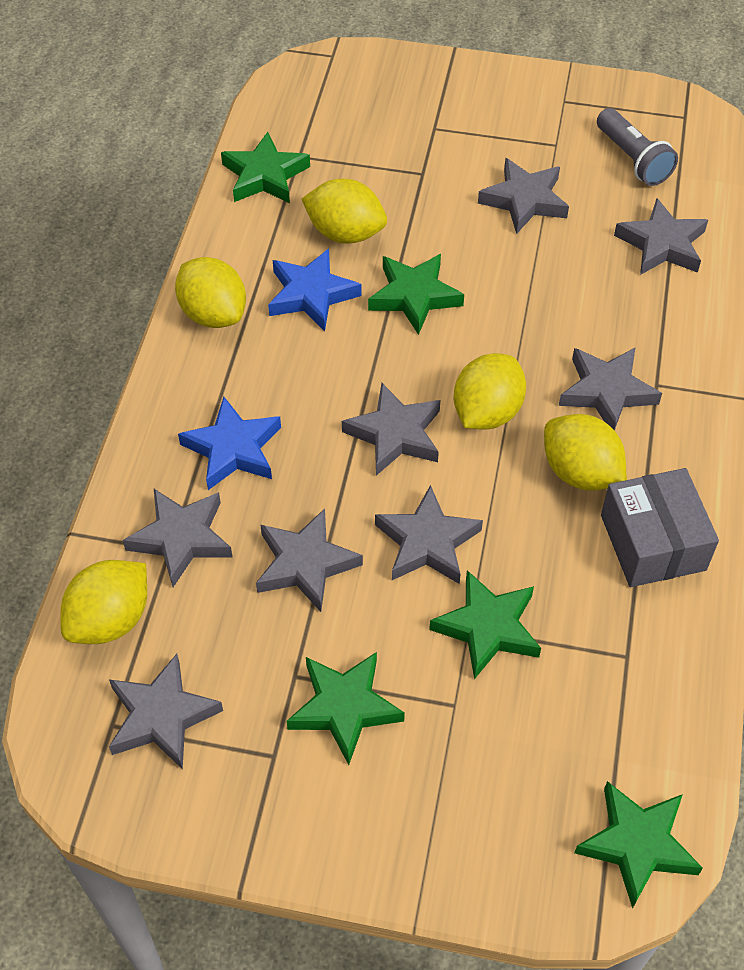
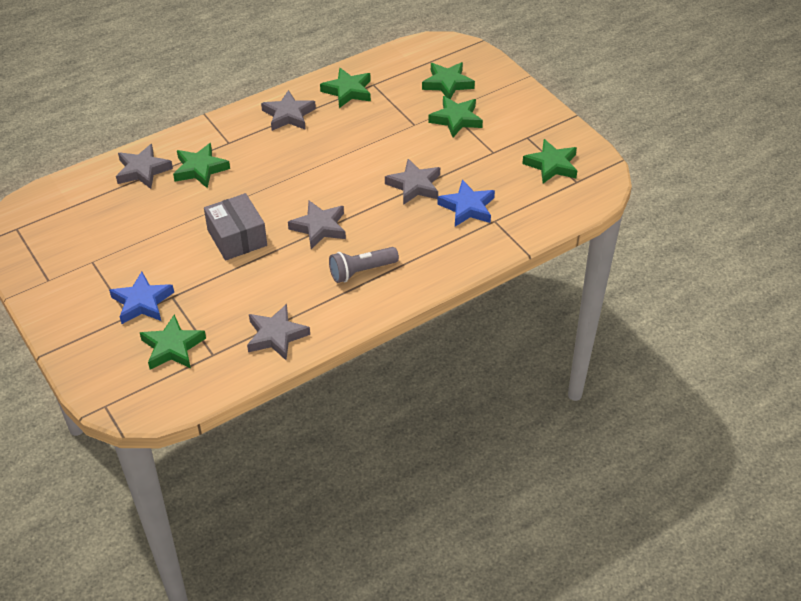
green star: 5 -> 6
grey star: 8 -> 5
yellow lemon: 5 -> 0

